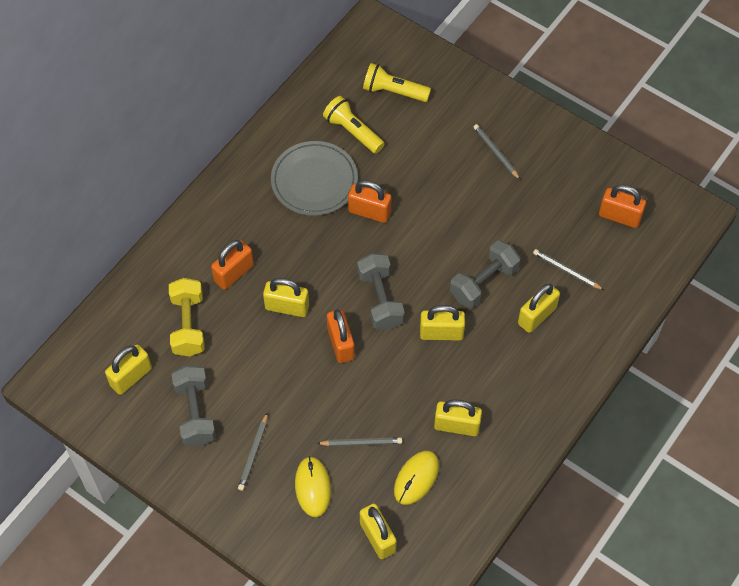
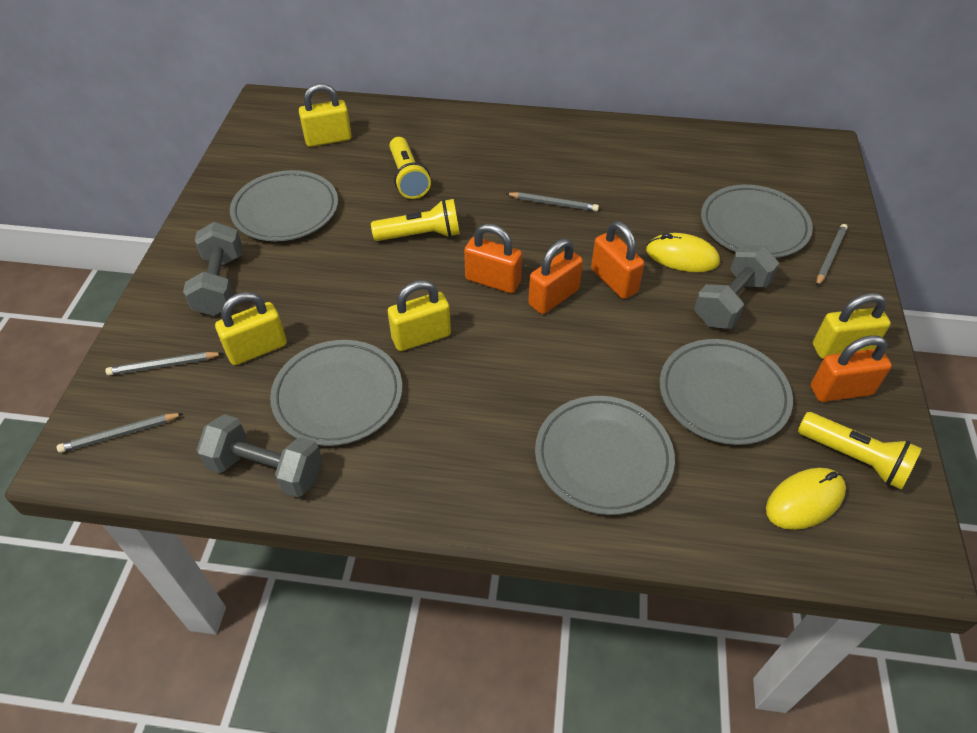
grey plate: 1 -> 5
yellow dumbbell: 1 -> 0
yellow flashlight: 2 -> 3
yellow padlock: 6 -> 4

